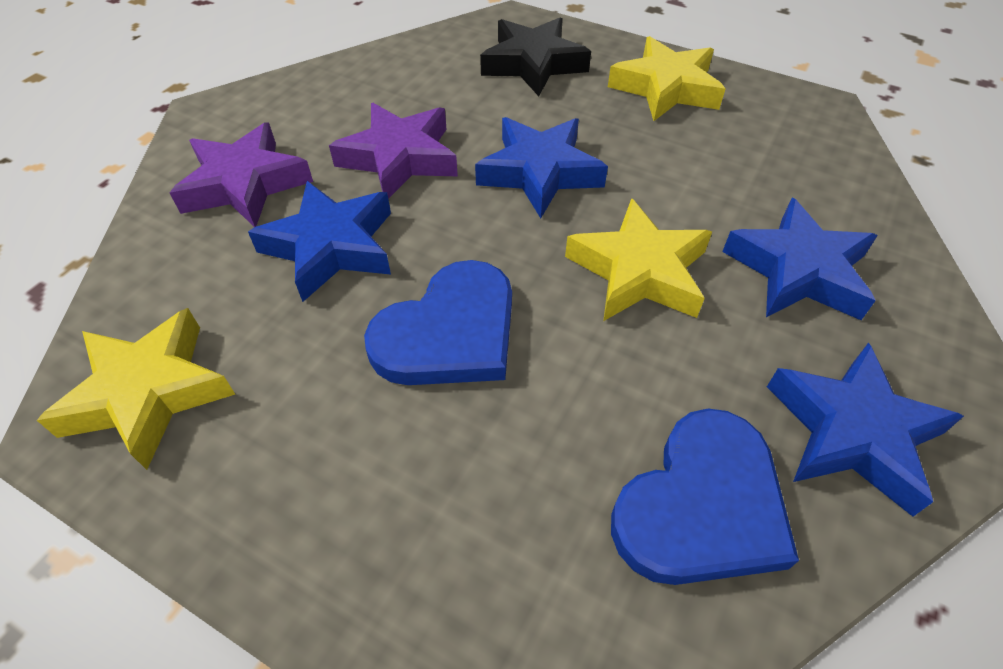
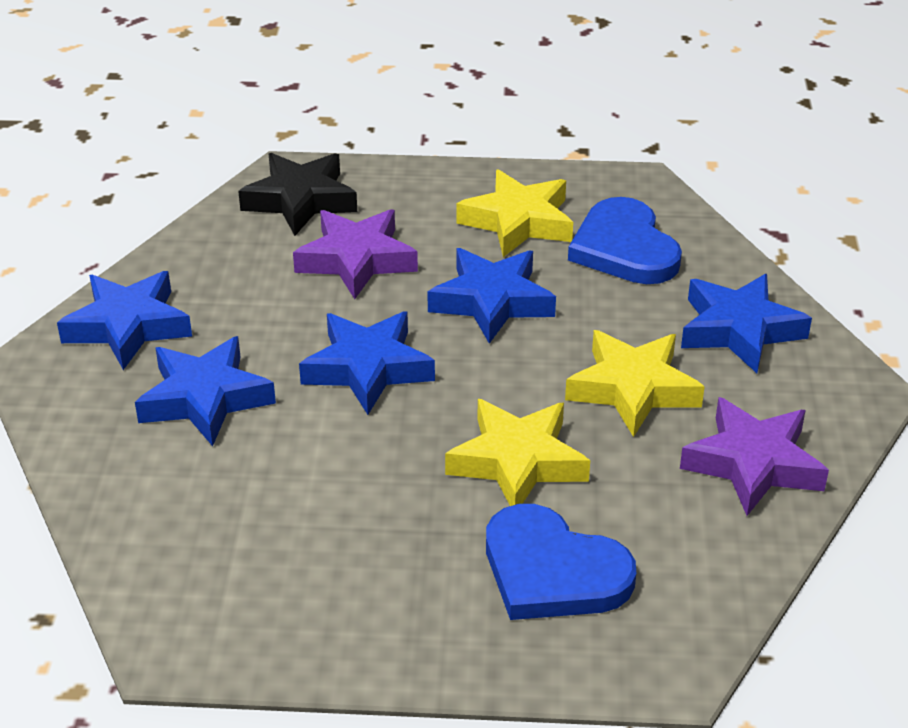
blue star: 4 -> 5

